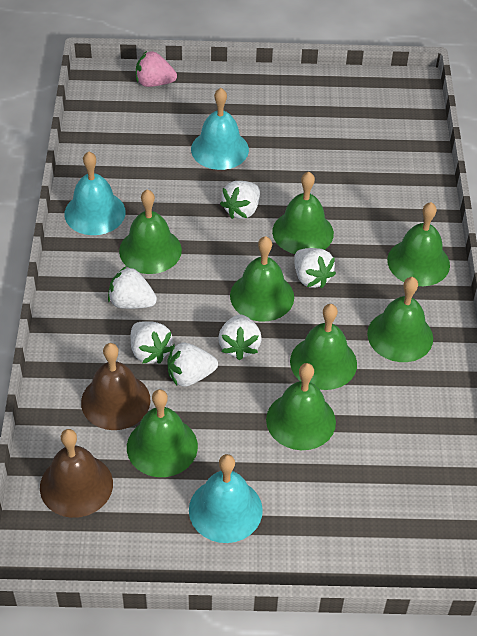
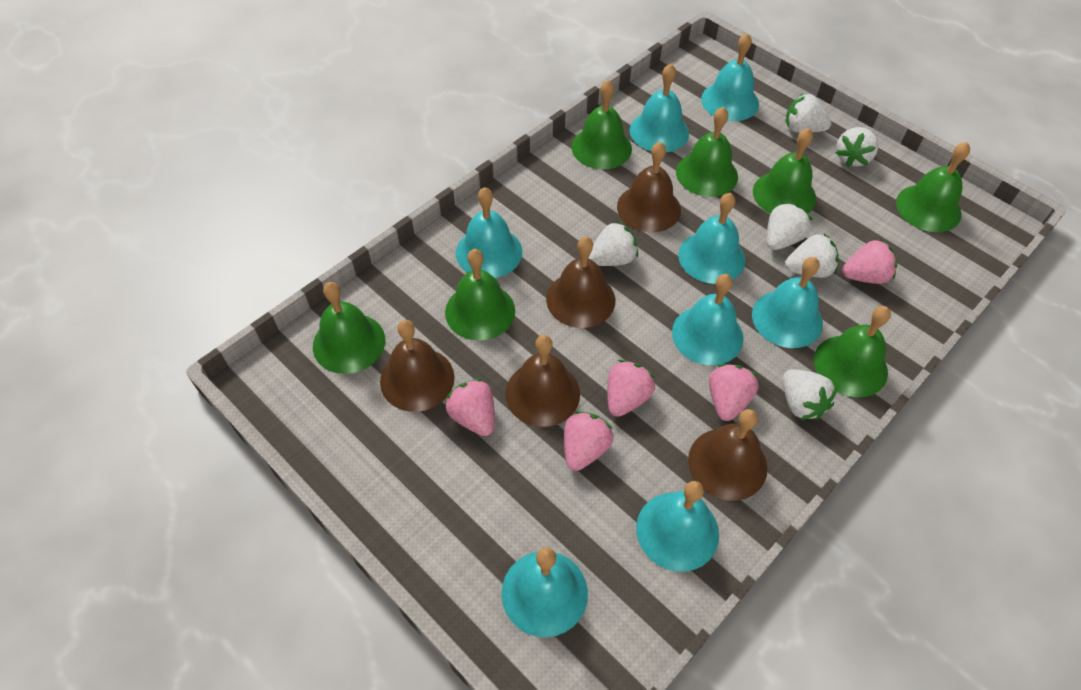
brown bell: 2 -> 5
green bell: 8 -> 7
pink strawberry: 1 -> 5
turquoise bell: 3 -> 8

